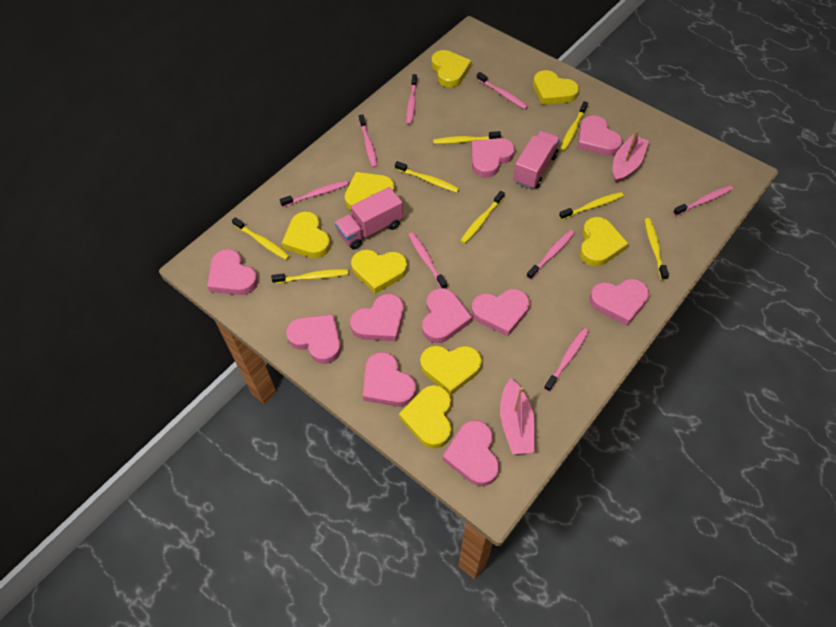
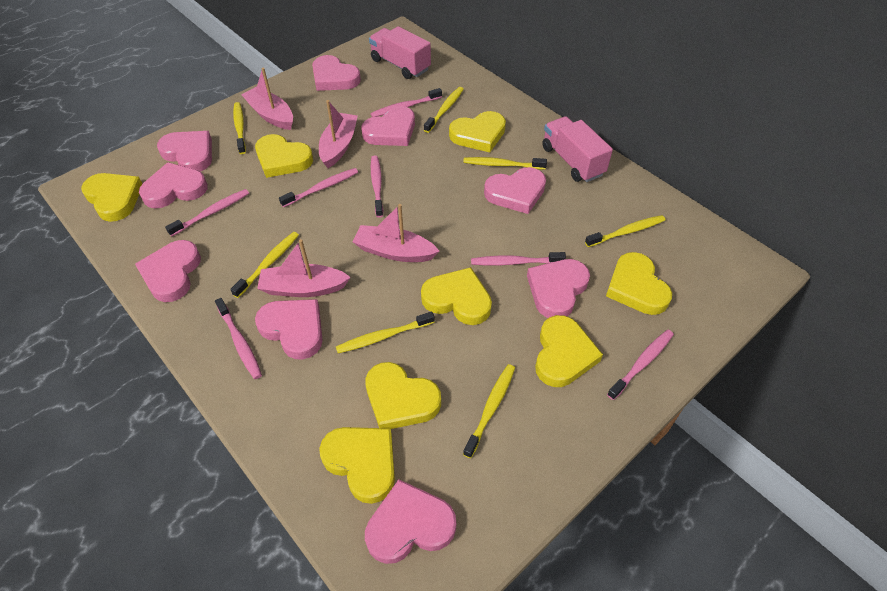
pink boat: 2 -> 4
pink heart: 10 -> 9
pink toothbrush: 8 -> 7
yellow toothbrush: 8 -> 7

